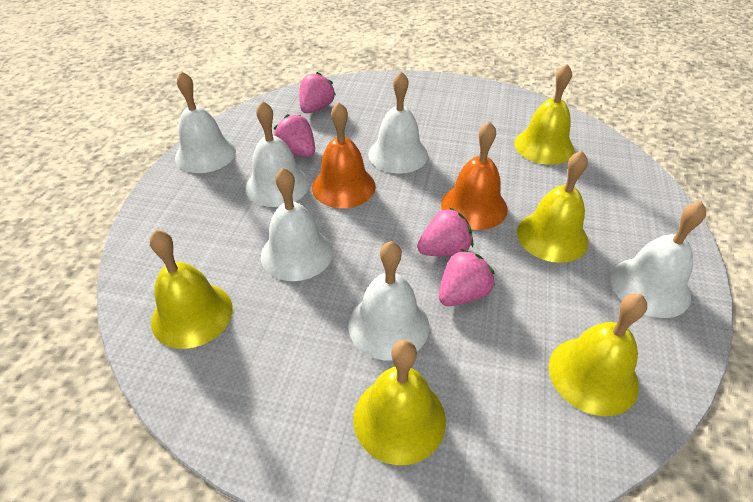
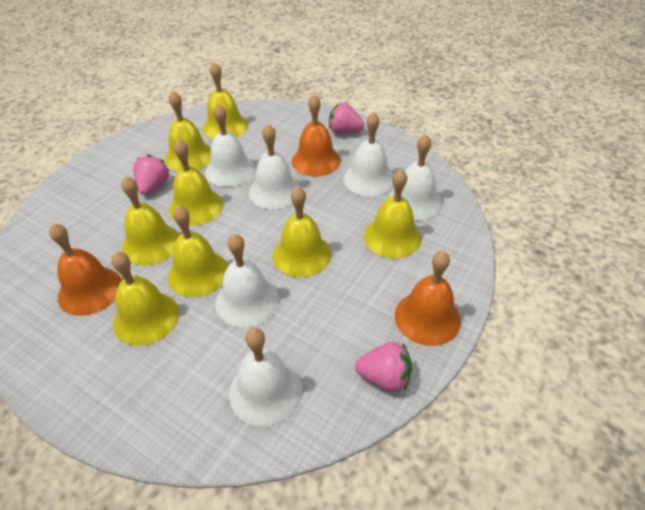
orange bell: 2 -> 3
pink strawberry: 4 -> 3
yellow bell: 5 -> 8

